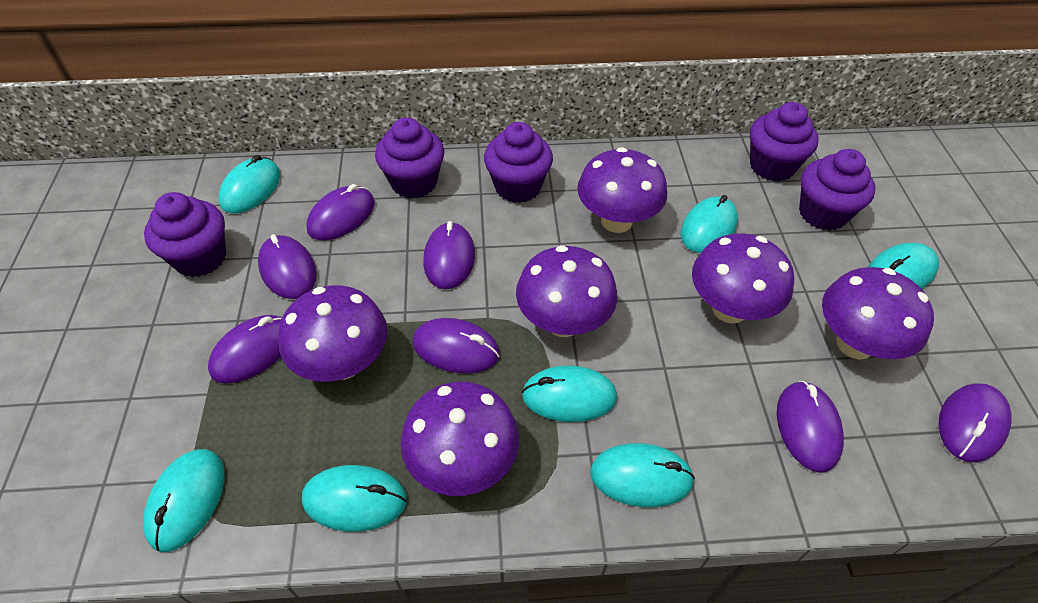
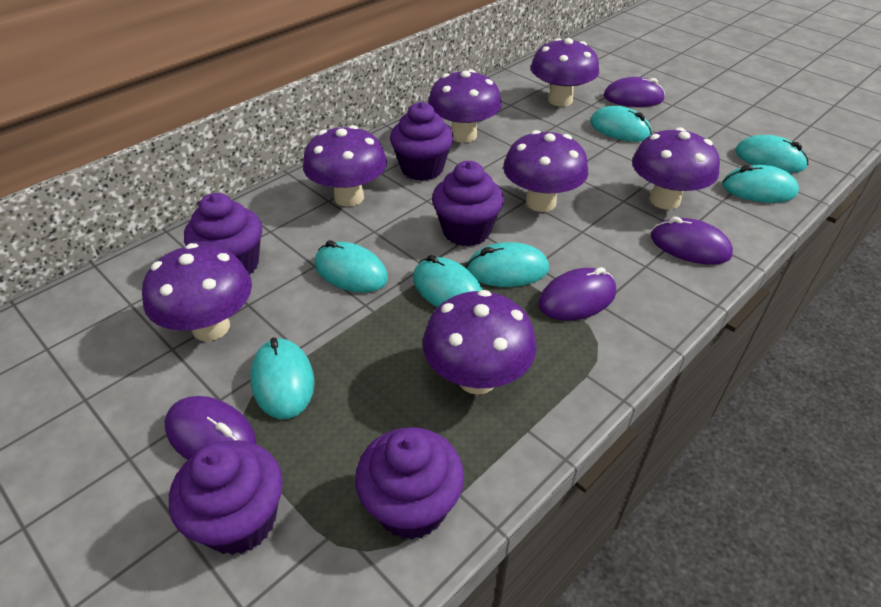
purple mouse: 7 -> 4
purple mushroom: 6 -> 7

